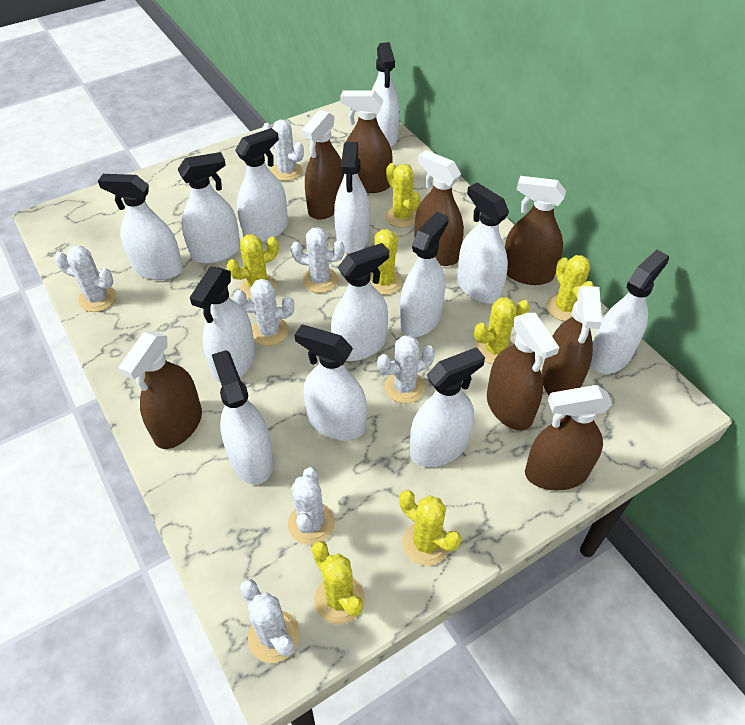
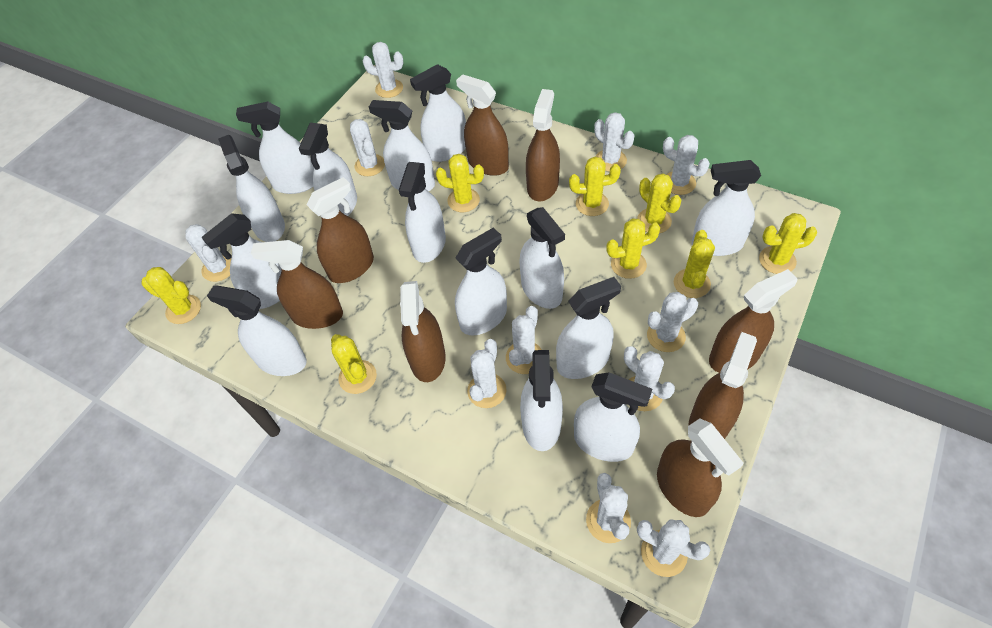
white cactus: 7 -> 11
white spray bottle: 13 -> 14
yellow cactus: 7 -> 8

